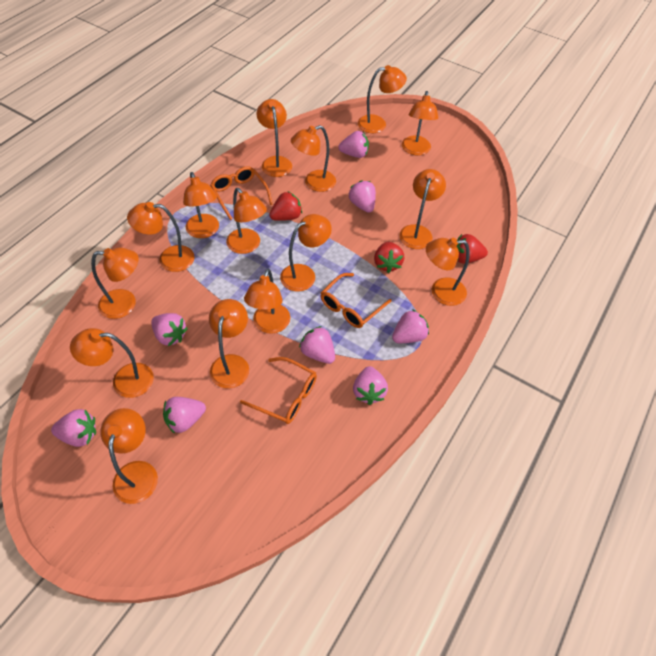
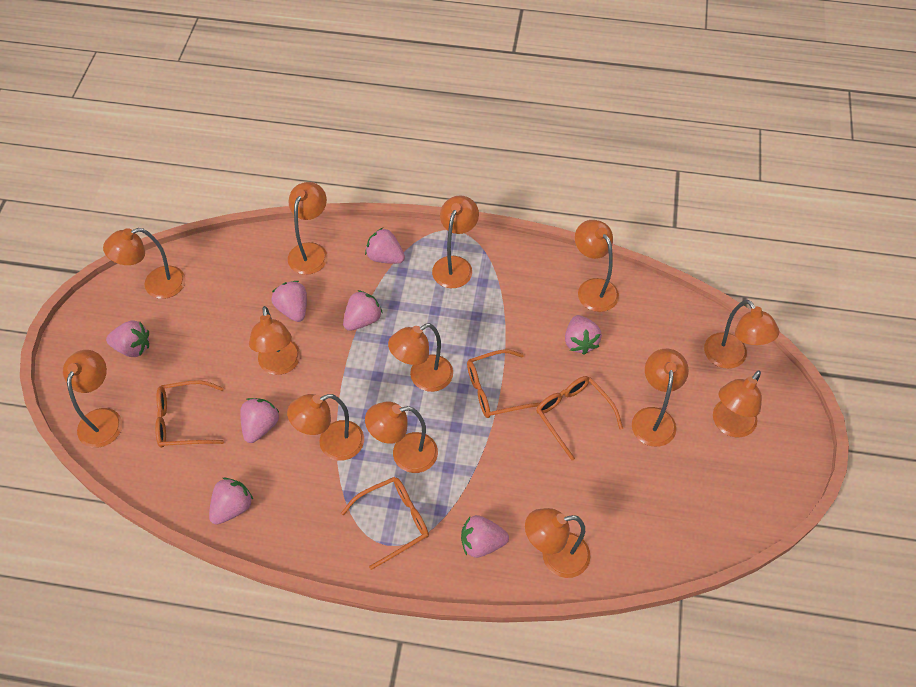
orange glasses: 3 -> 4
orange lamp: 15 -> 13
red strawberry: 3 -> 0

